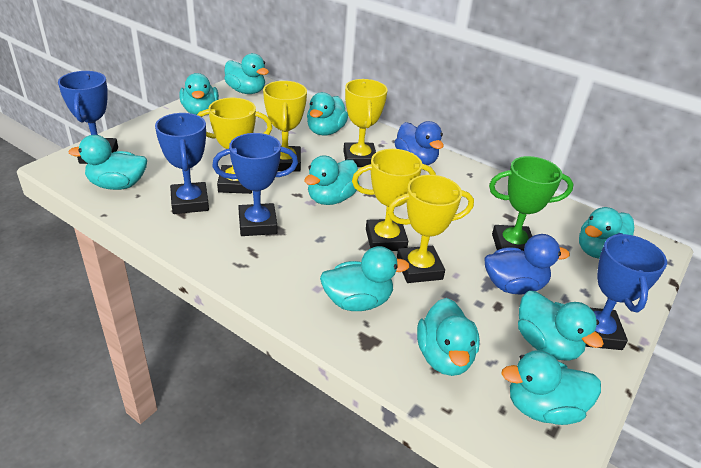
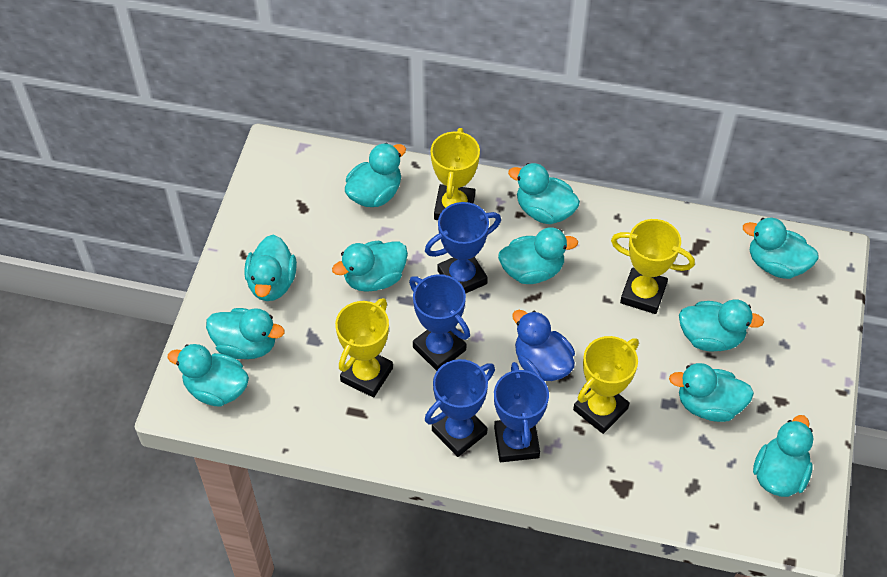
blue duck: 2 -> 1
green trophy: 1 -> 0
turquoise duck: 10 -> 11
yellow trophy: 5 -> 4

